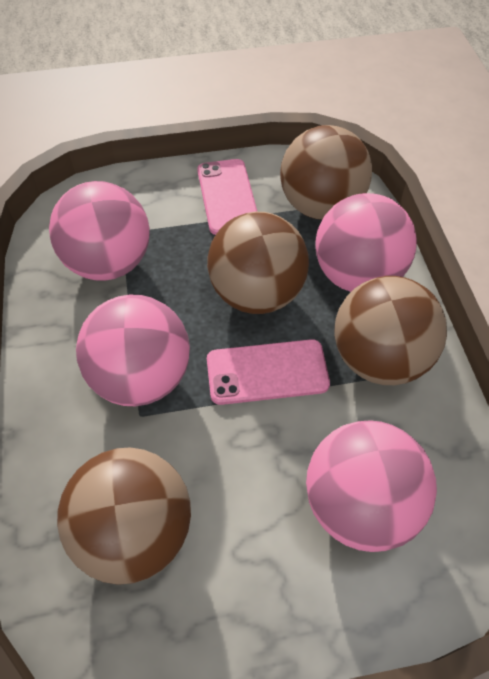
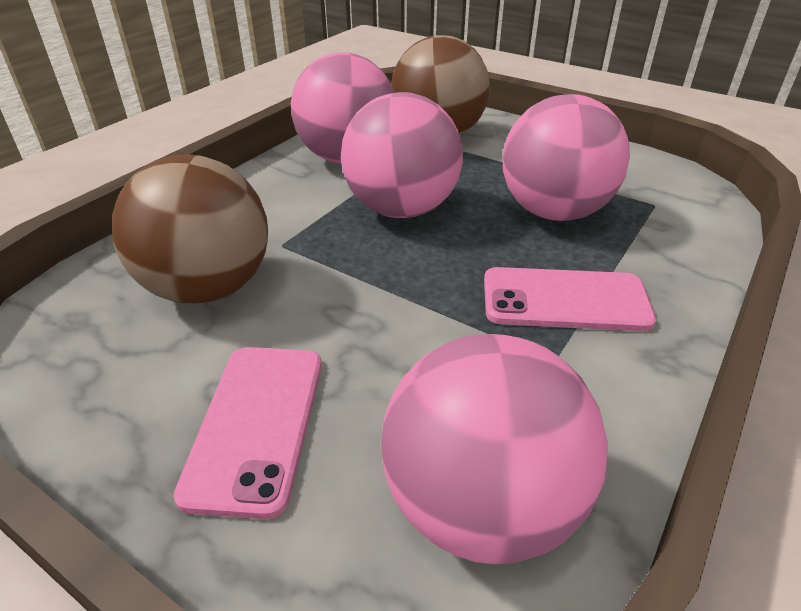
brown ball: 4 -> 2

